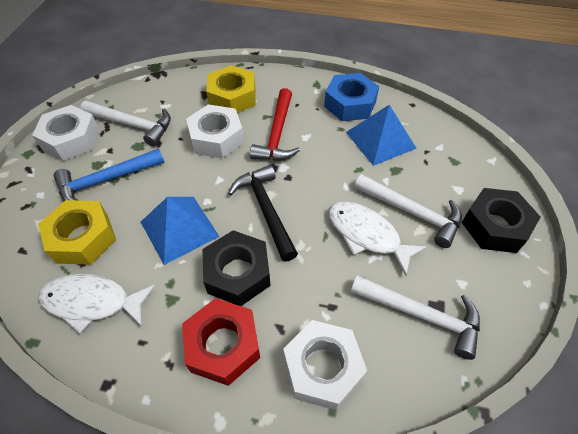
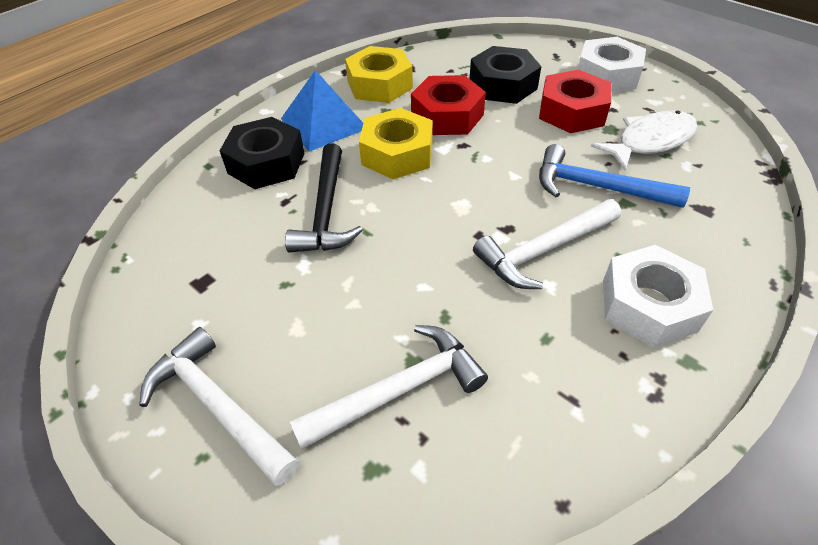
blue nut: 1 -> 0
blue pyramid: 2 -> 1
red hammer: 1 -> 0
red nut: 1 -> 2
white fish: 2 -> 1
white nut: 3 -> 2

